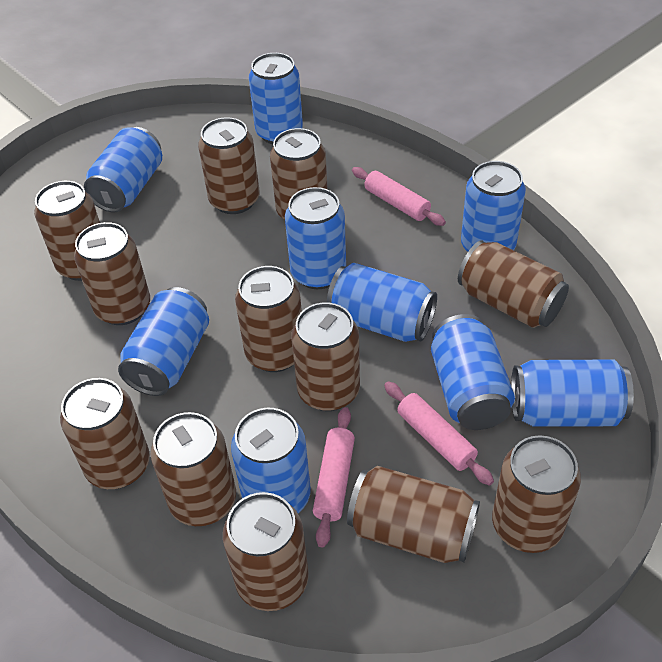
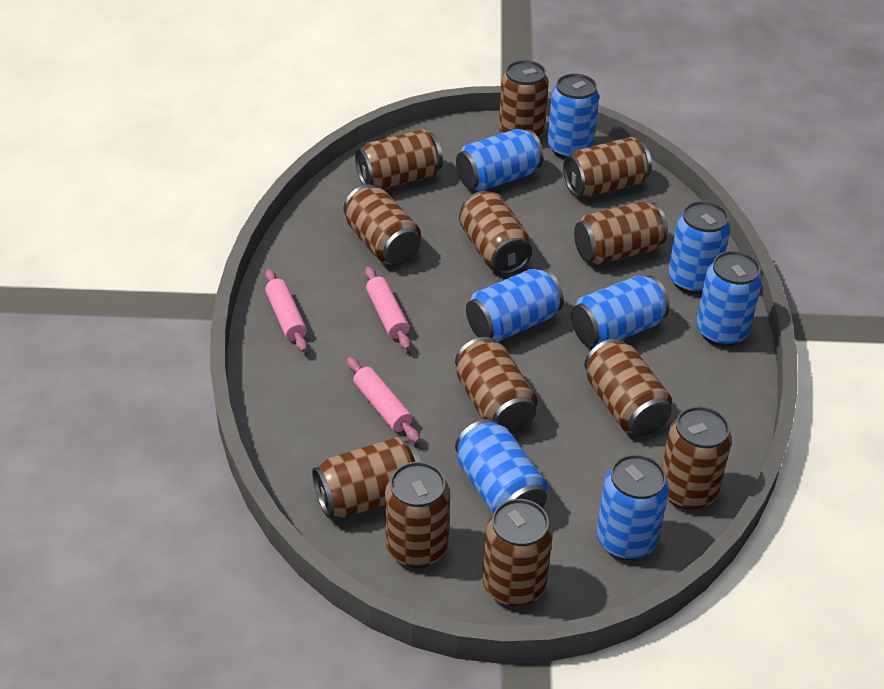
blue can: 9 -> 8

